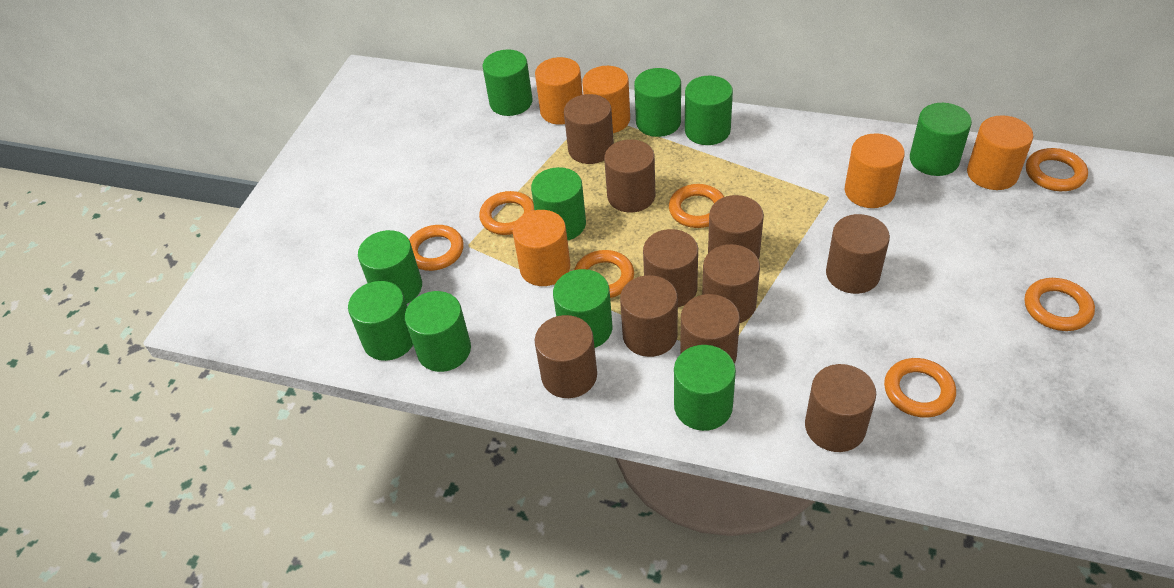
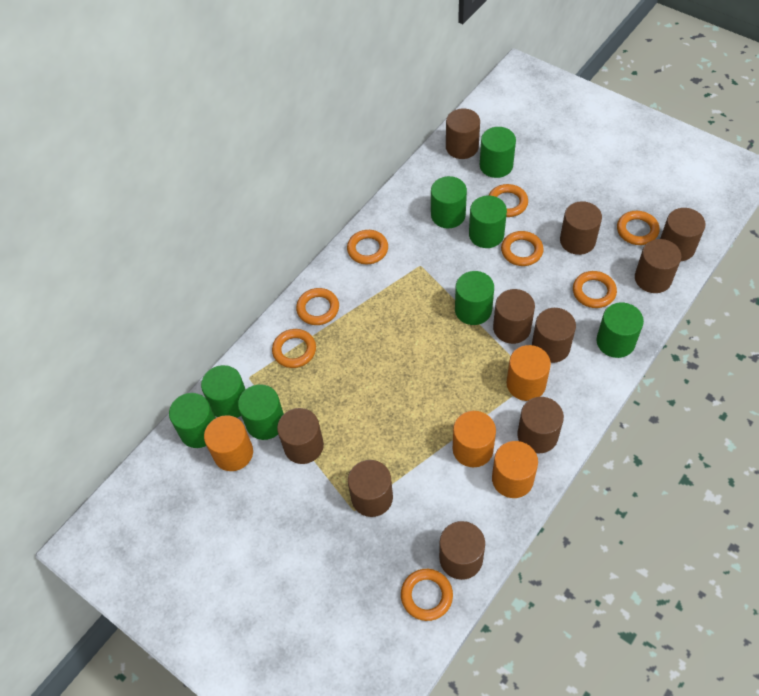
green cylinder: 10 -> 8
orange cylinder: 5 -> 4
orange ring: 7 -> 8

